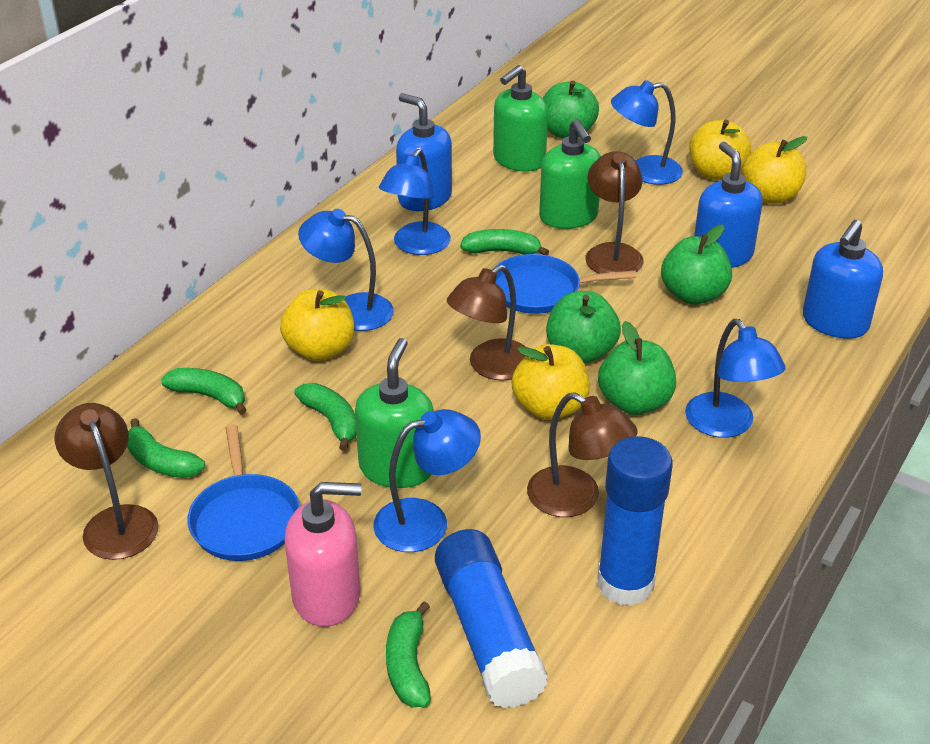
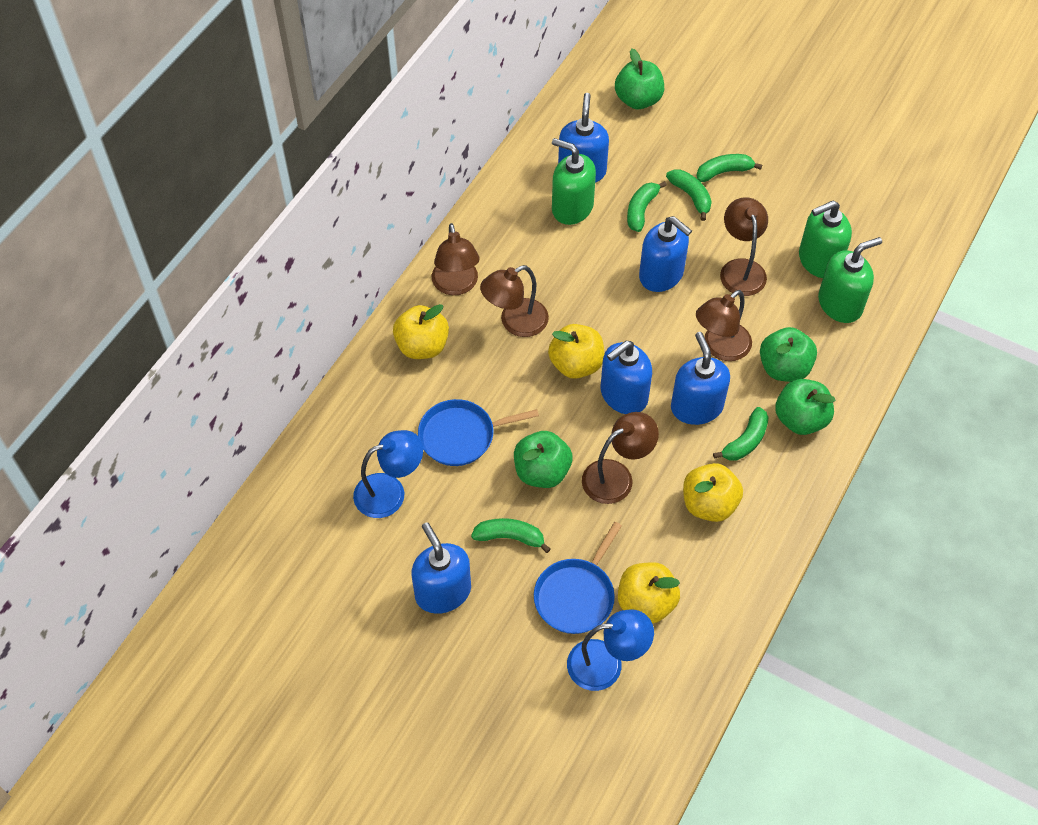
blue glue stick: 2 -> 0
blue lamp: 5 -> 2
blue soap dispenser: 3 -> 5
brown lamp: 4 -> 5
pink soap dispenser: 1 -> 0

